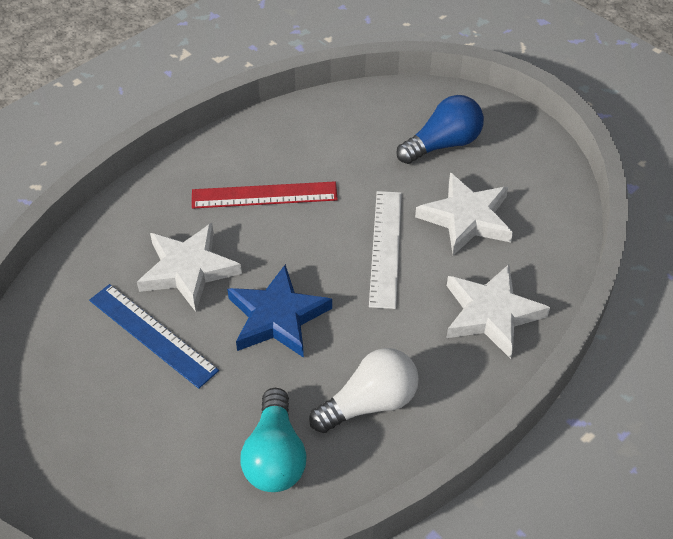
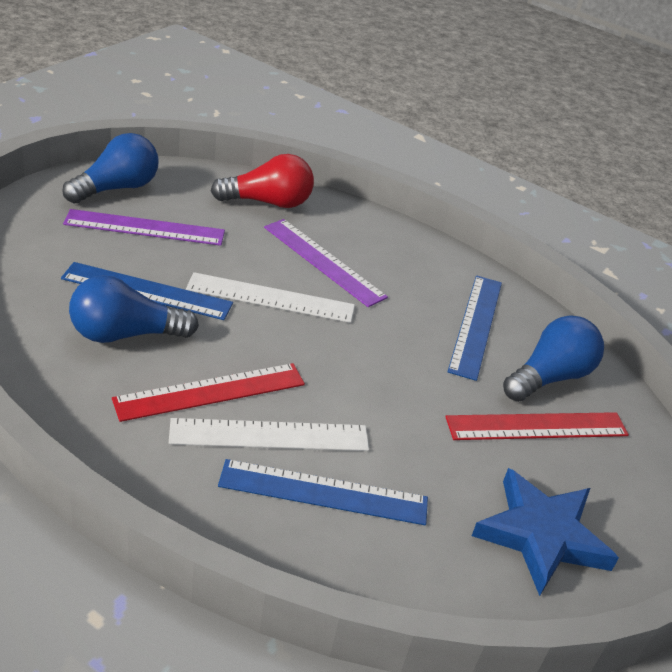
blue light bulb: 1 -> 3
blue ruler: 1 -> 3
purple ruler: 0 -> 2
red light bulb: 0 -> 1
red ruler: 1 -> 2
turquoise light bulb: 1 -> 0
white light bulb: 1 -> 0
white ruler: 1 -> 2
white star: 3 -> 0

